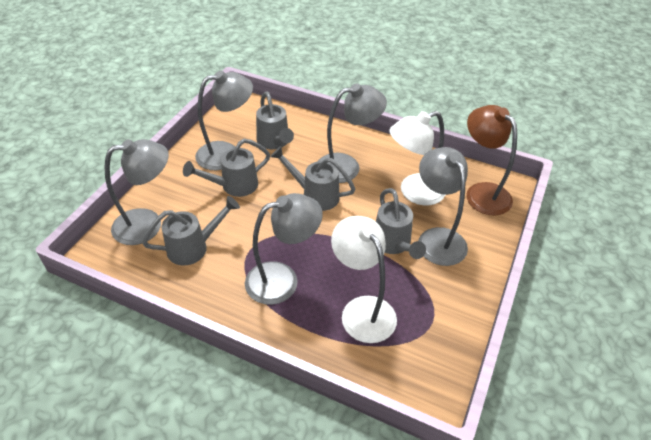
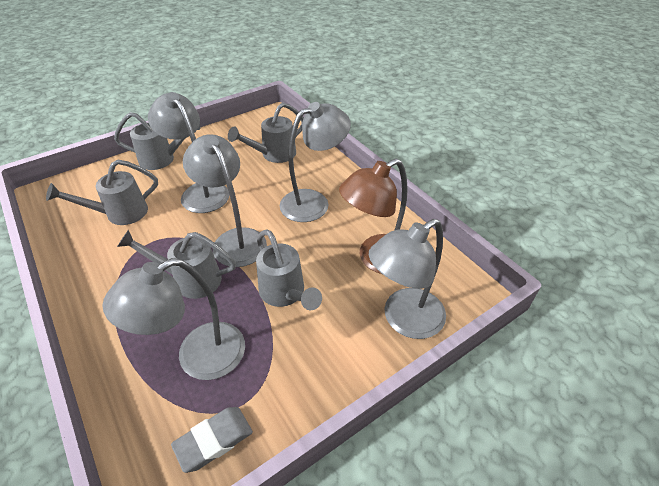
grey eraser: 0 -> 1
white lamp: 2 -> 0

